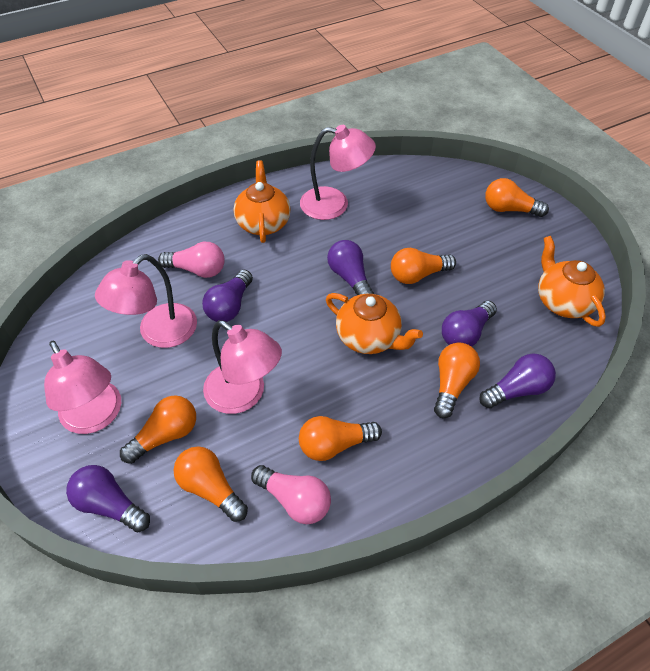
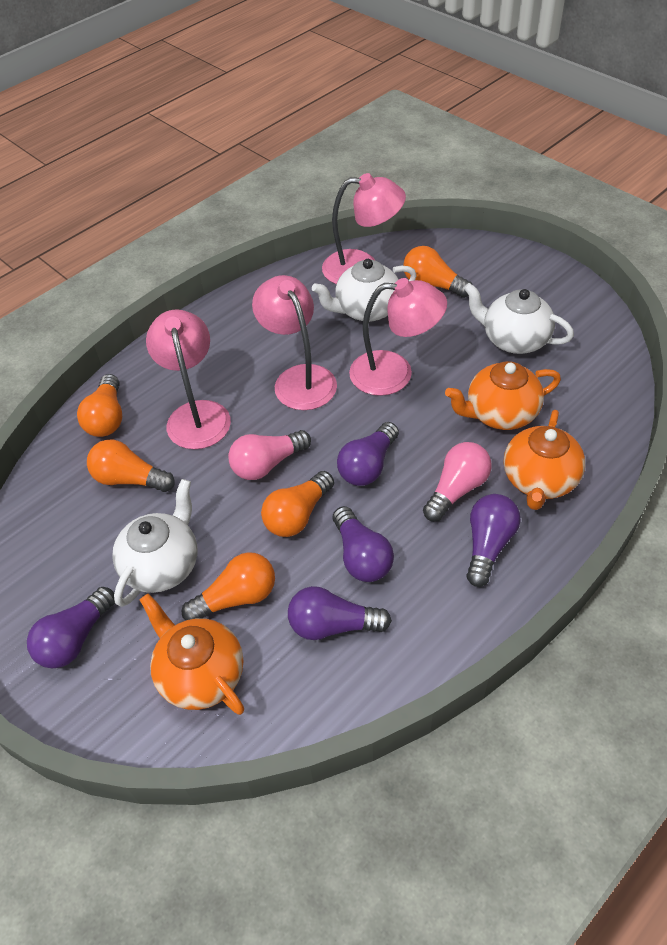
orange light bulb: 6 -> 5
white teapot: 0 -> 3

